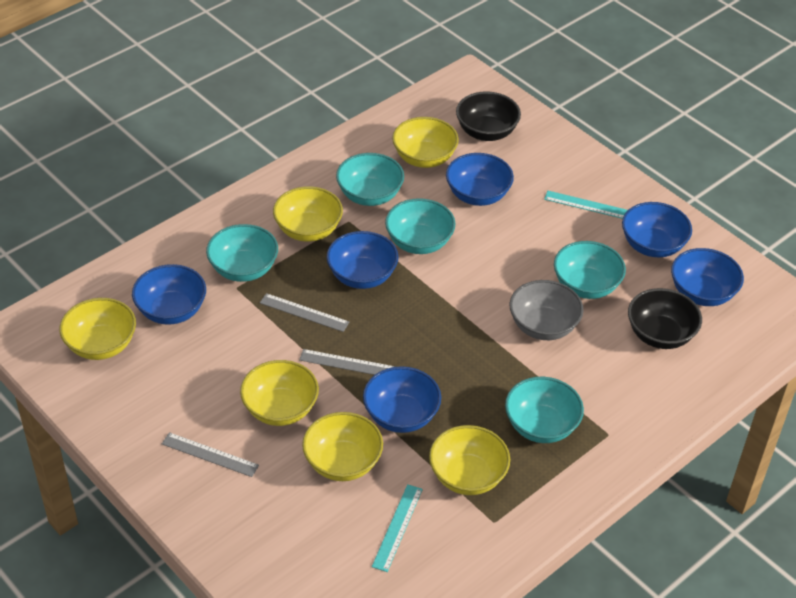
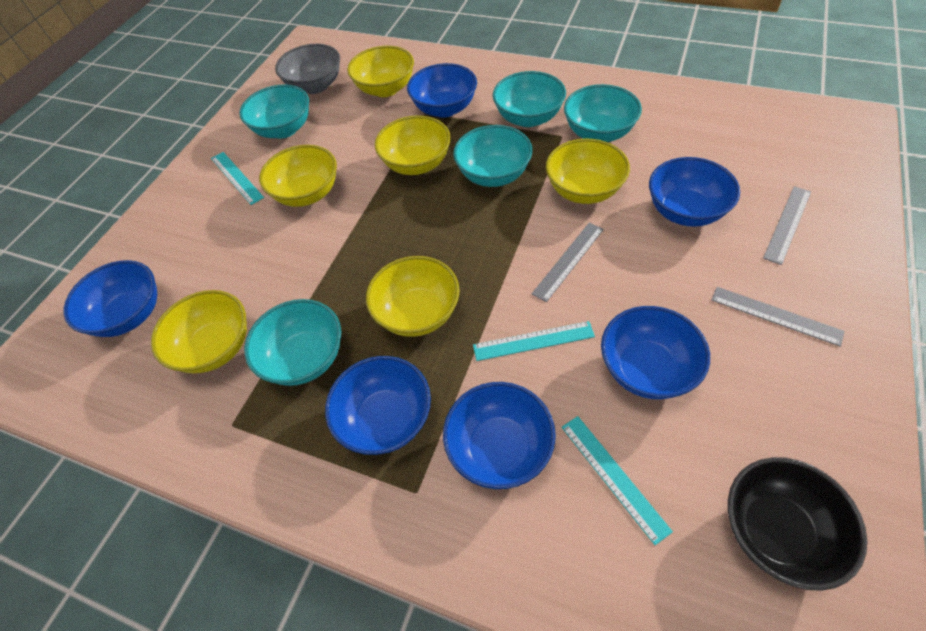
black bowl: 2 -> 1
turquoise ruler: 2 -> 3

